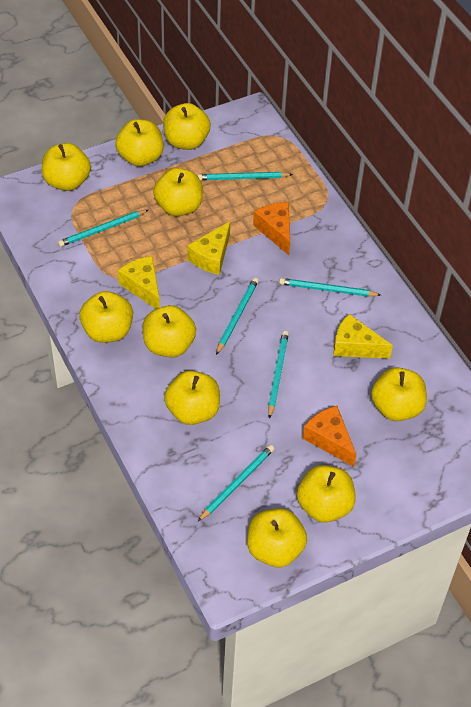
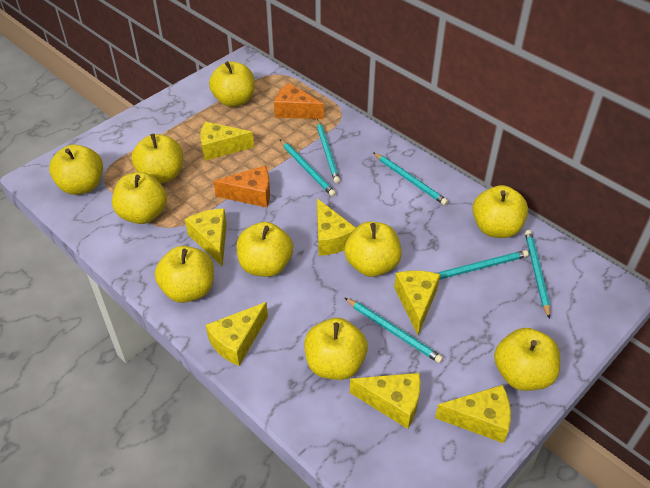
yellow cheese: 3 -> 7

